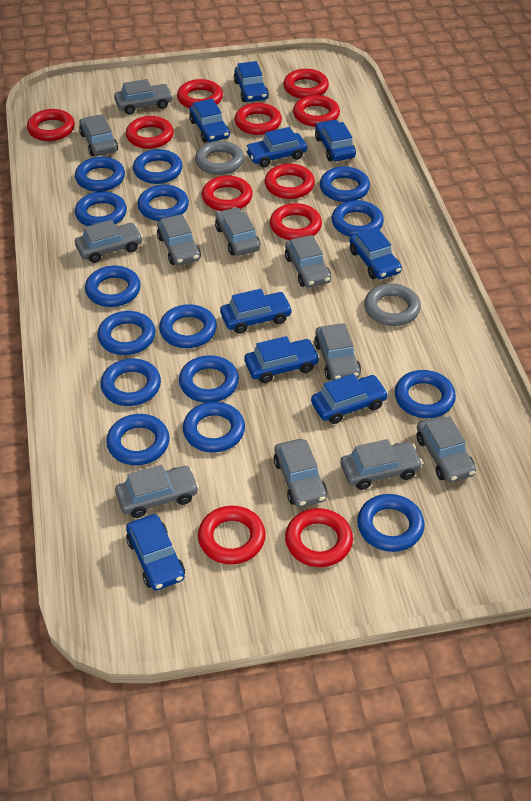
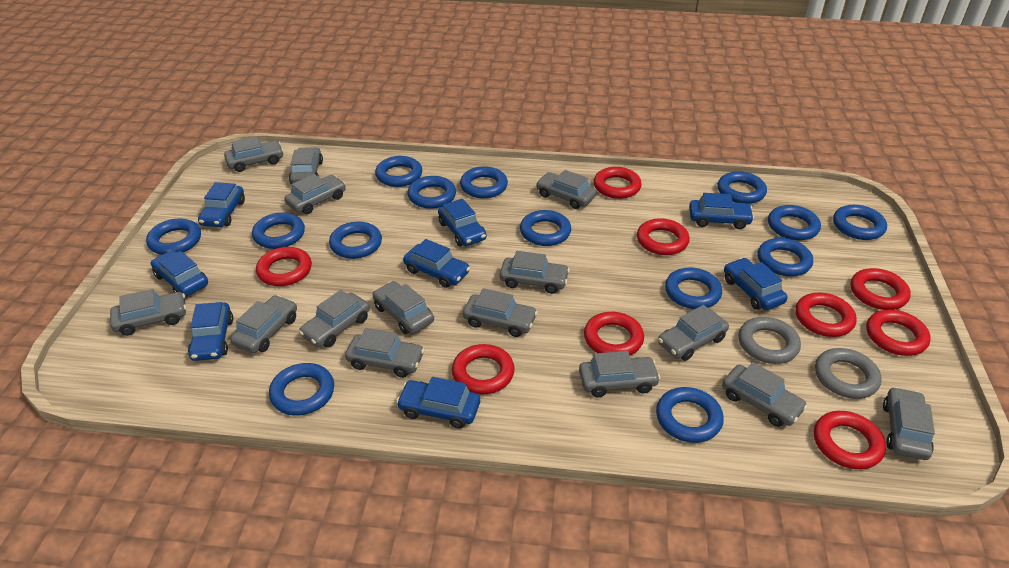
blue car: 9 -> 8
blue ring: 15 -> 14
grey car: 11 -> 15
red ring: 11 -> 9

